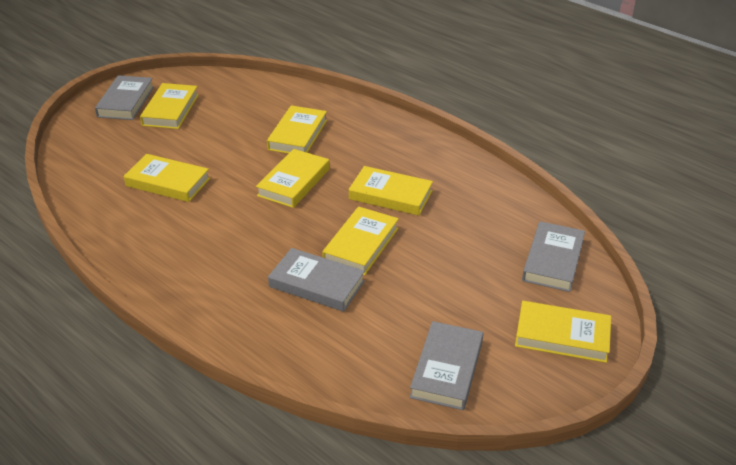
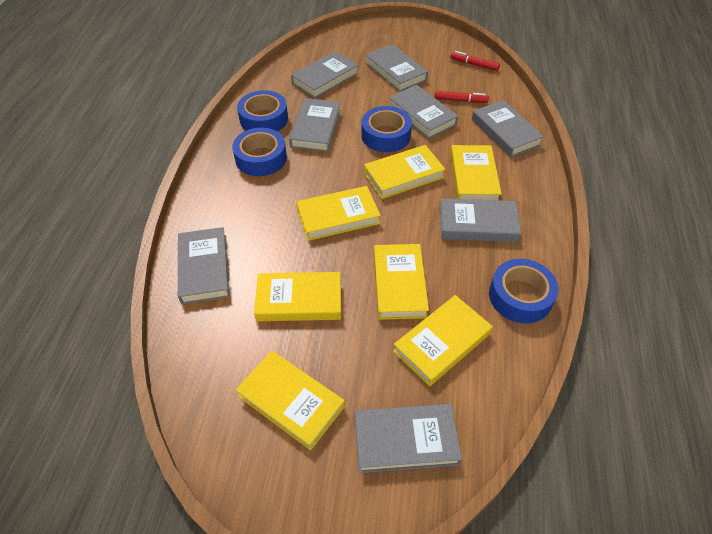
blue tape: 0 -> 4
grey book: 4 -> 8
red marker: 0 -> 2

